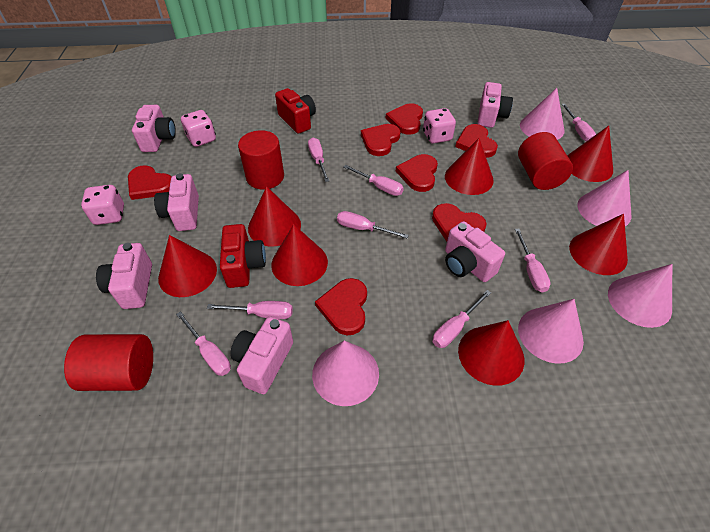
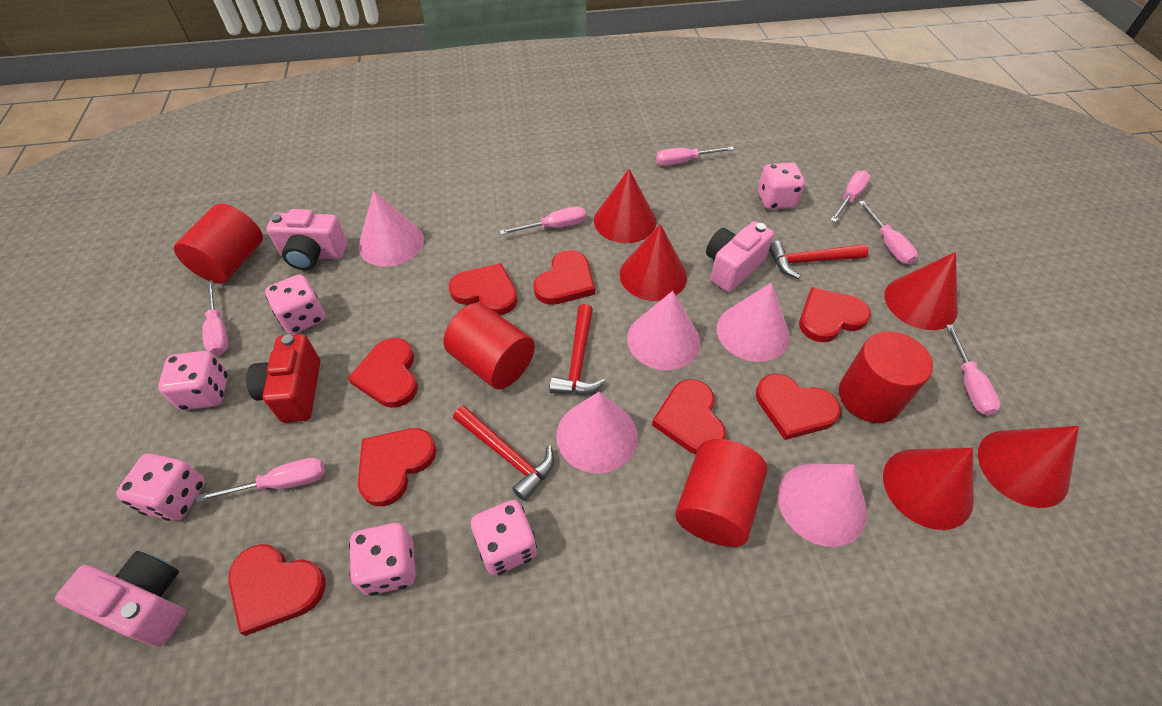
pink camera: 6 -> 3
pink dice: 3 -> 6
pink screwdriver: 8 -> 7
red camera: 2 -> 1
red cone: 7 -> 5
red cylinder: 3 -> 4
red hammer: 0 -> 3
red heart: 7 -> 8

